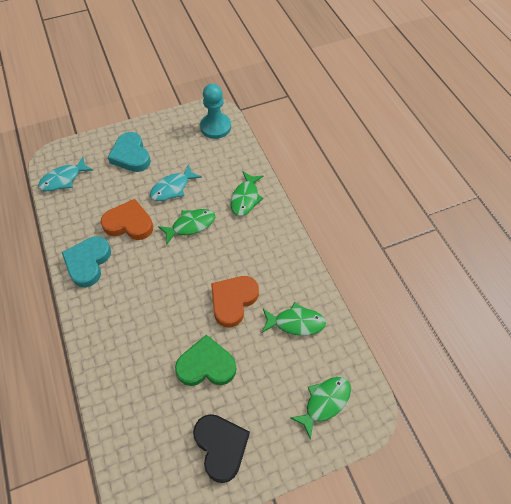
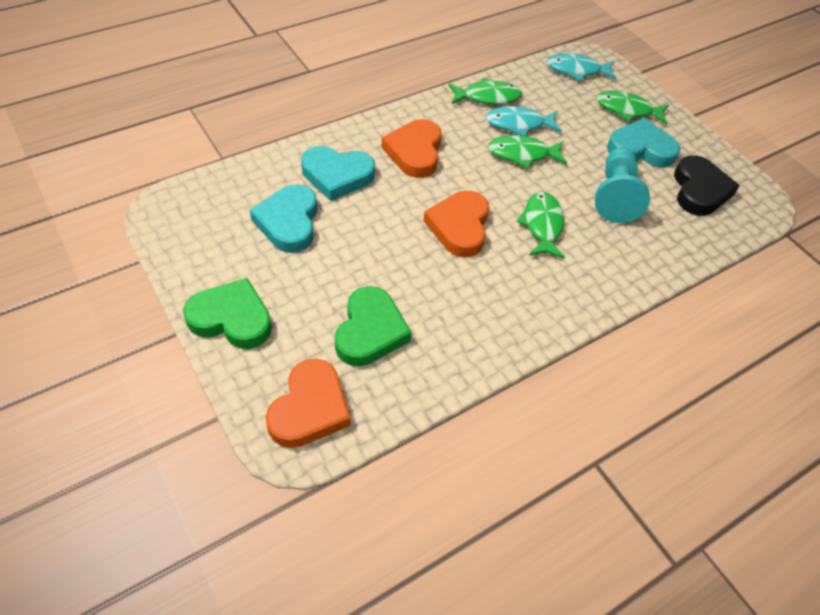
green heart: 1 -> 2
orange heart: 2 -> 3
turquoise heart: 2 -> 3

